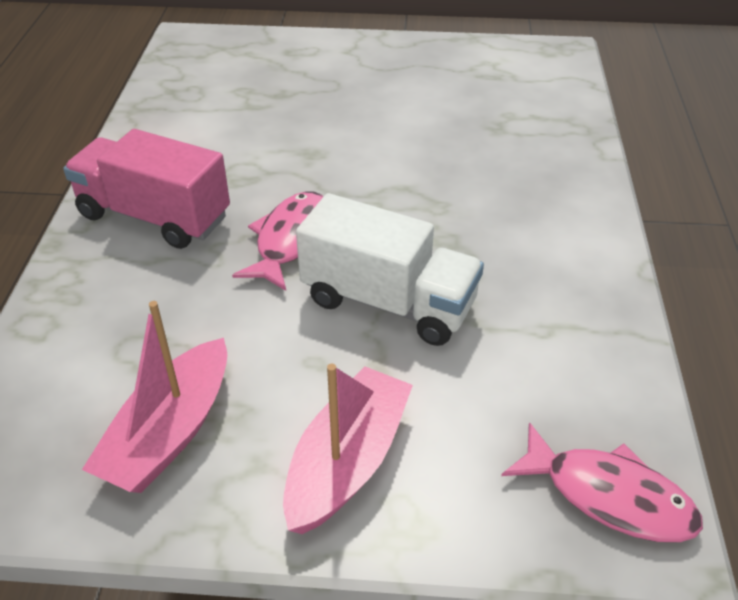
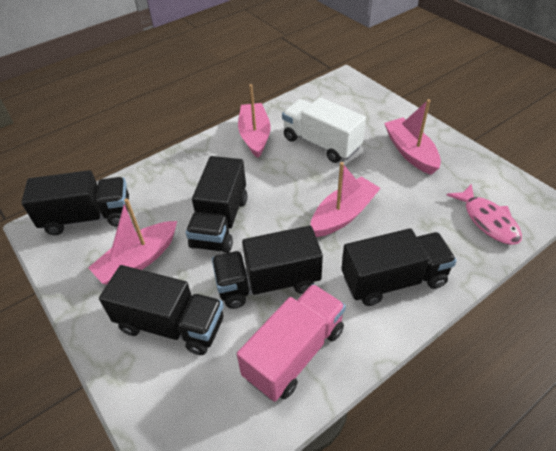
black truck: 0 -> 5
pink boat: 2 -> 4
pink fish: 2 -> 1

